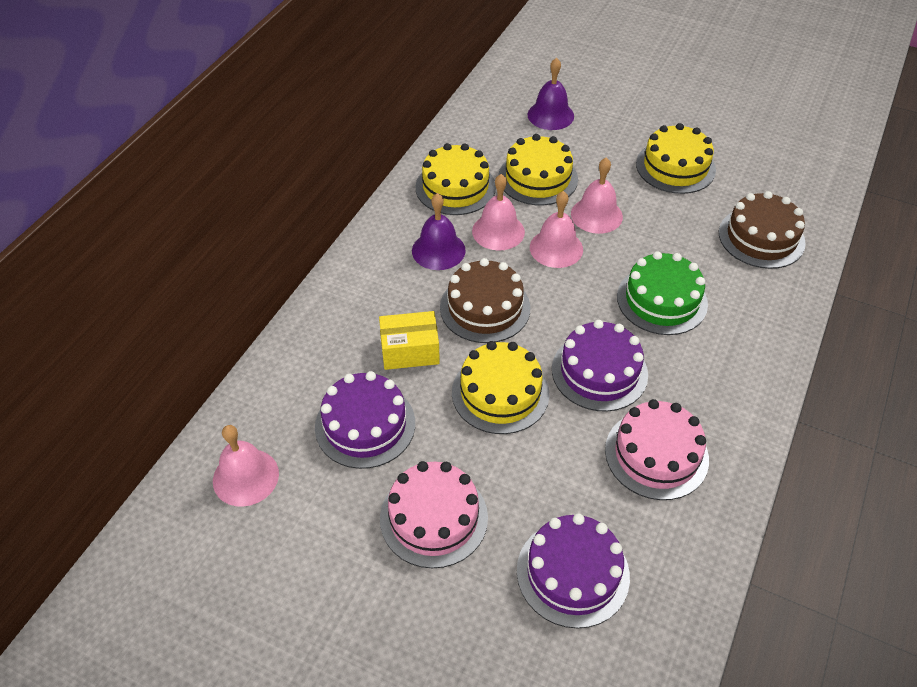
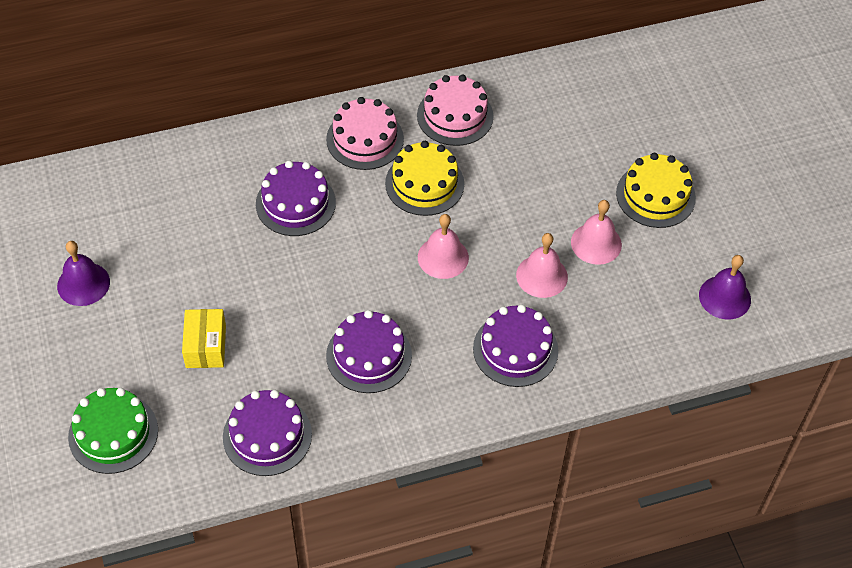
brown cake: 2 -> 0
pink bell: 4 -> 3
purple cake: 3 -> 4
yellow cake: 4 -> 2

